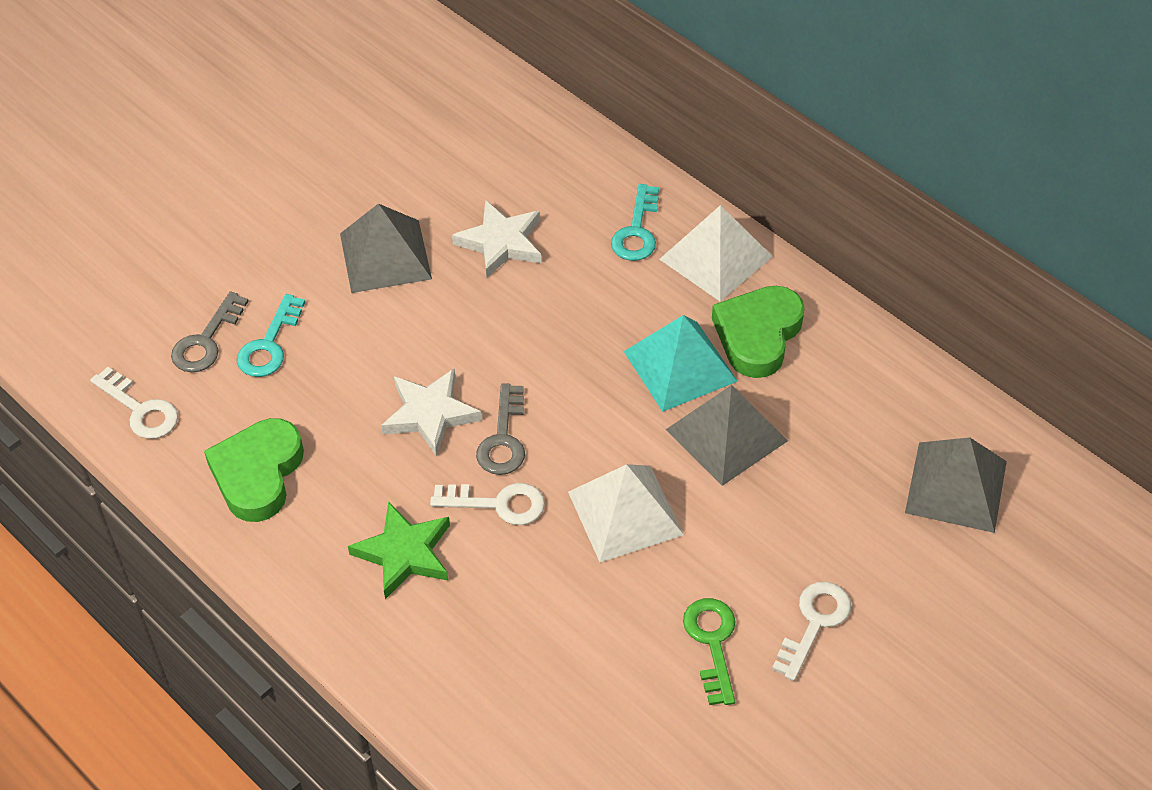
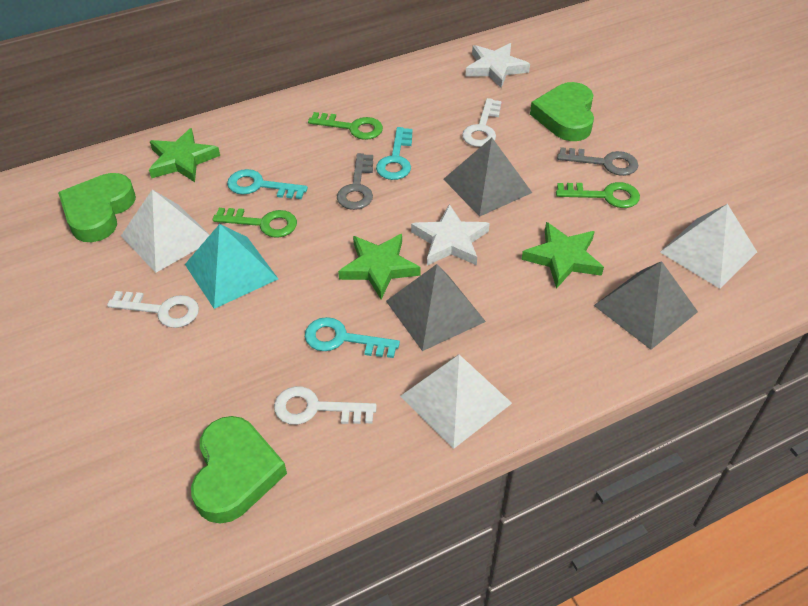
green heart: 2 -> 3
green key: 1 -> 3
green star: 1 -> 3
turquoise key: 2 -> 3
white pyramid: 2 -> 3

